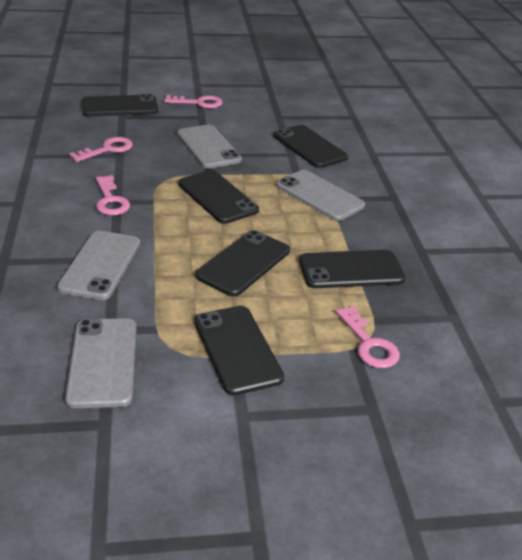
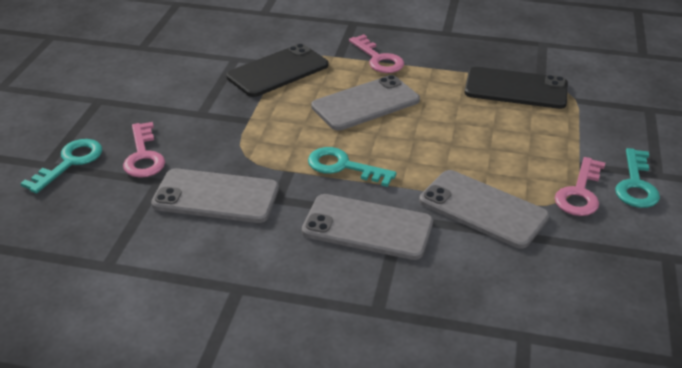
black phone: 6 -> 2
pink key: 4 -> 3
turquoise key: 0 -> 3

